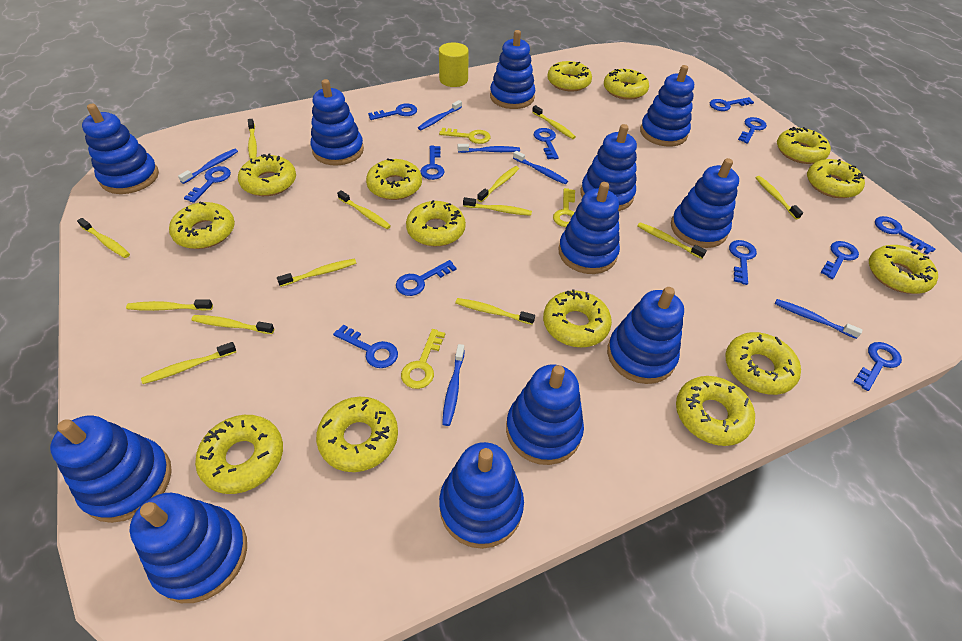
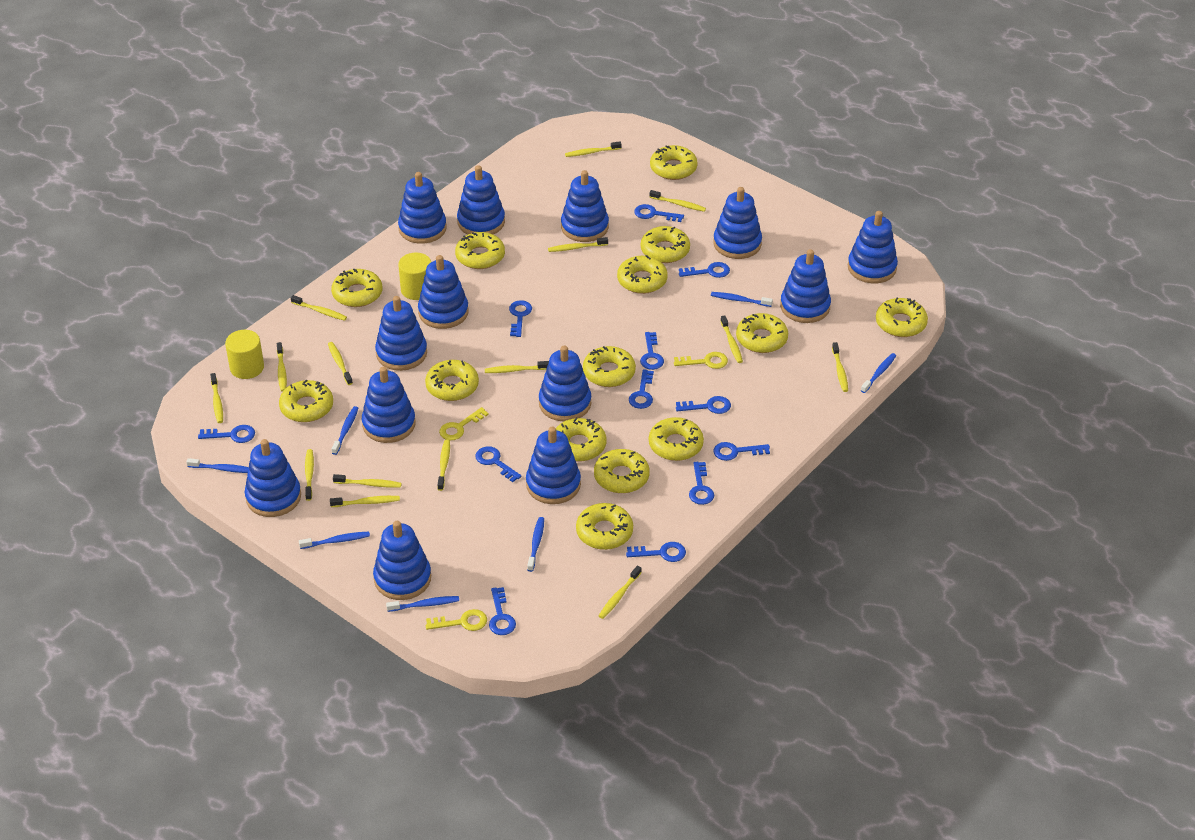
blue stacking toy: 12 -> 13
blue toothbrush: 6 -> 7
yellow cylinder: 1 -> 2
yellow toothbrush: 13 -> 15

